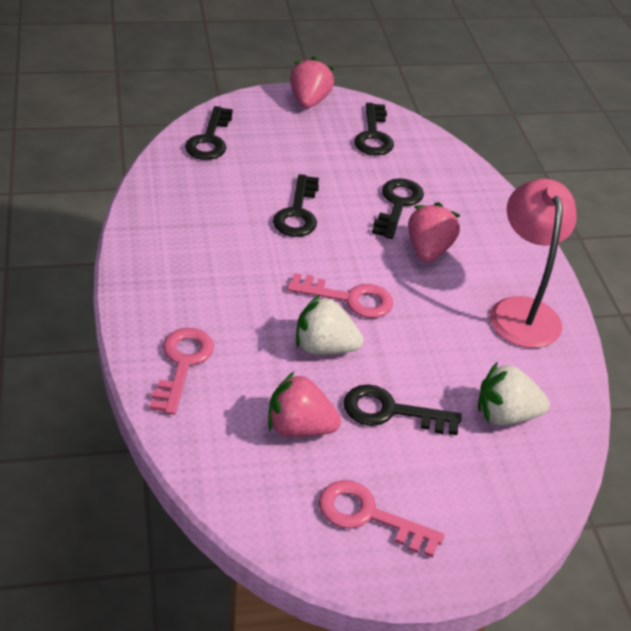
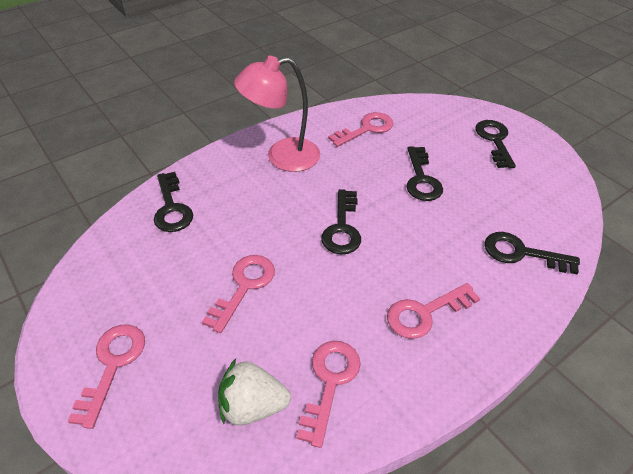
pink key: 3 -> 5
pink strawberry: 3 -> 0
white strawberry: 2 -> 1

